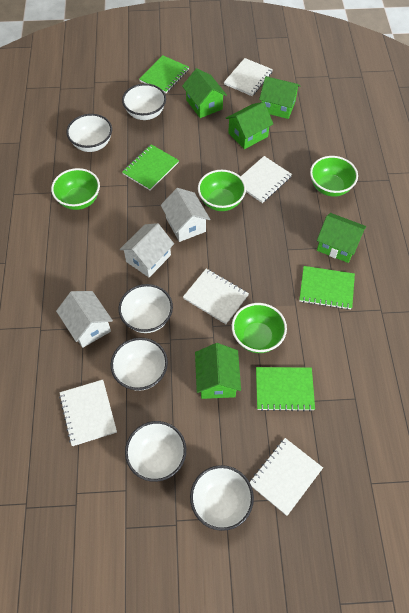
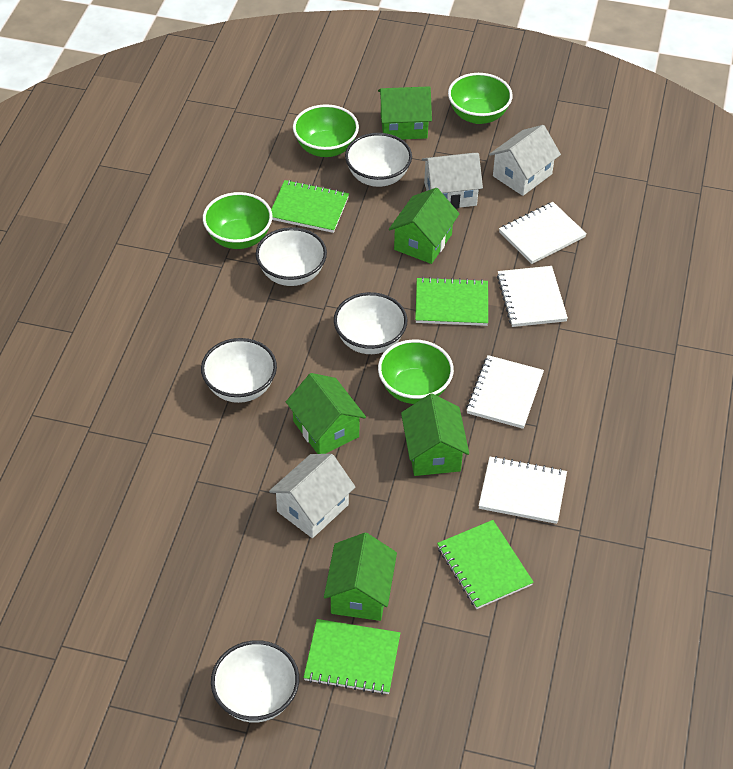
white bowl: 6 -> 5
white notebook: 5 -> 4

